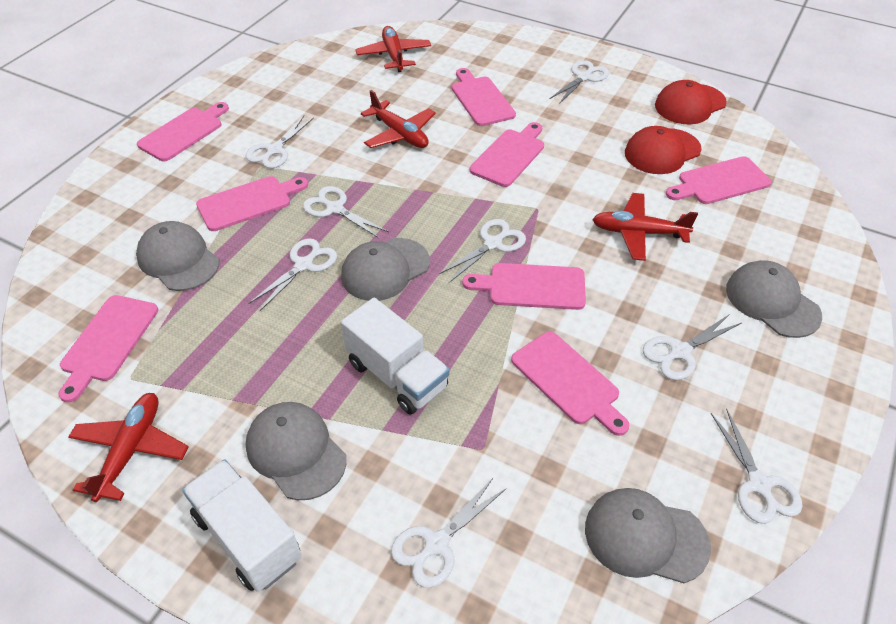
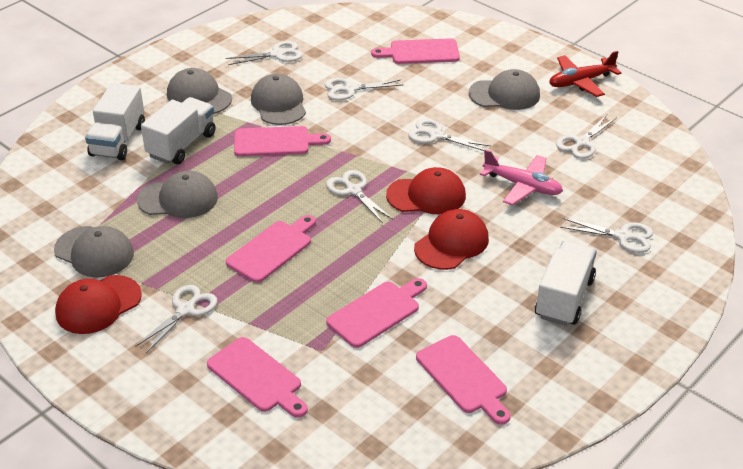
pink cutting board: 8 -> 6
pink plane: 0 -> 1
red cap: 2 -> 3
red plane: 4 -> 1
white scissors: 8 -> 7
white truck: 2 -> 3

